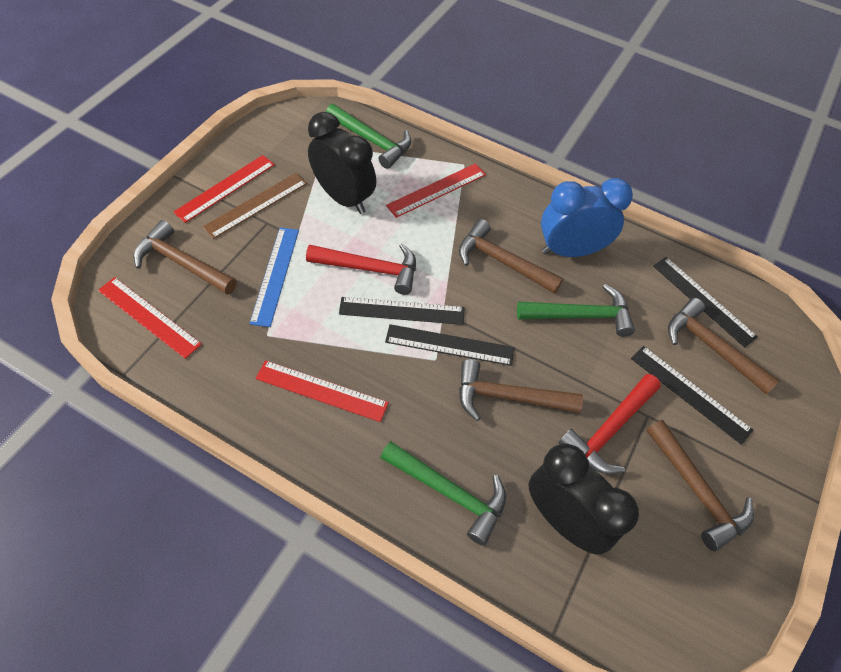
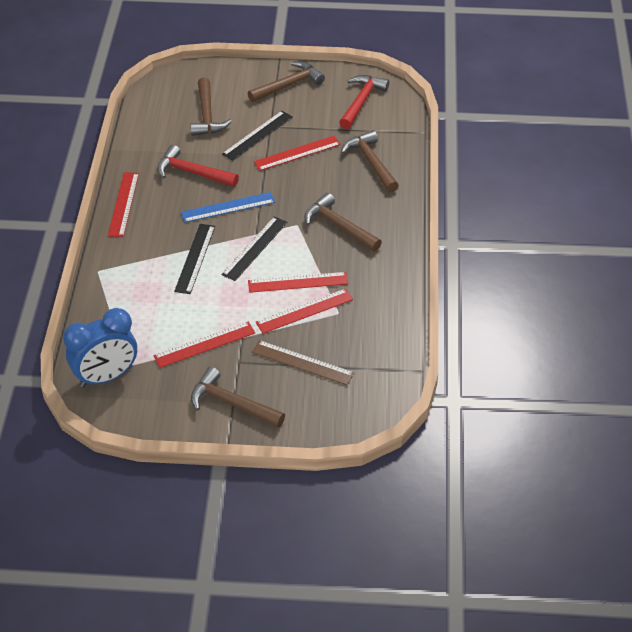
black clock: 2 -> 0
black ruler: 4 -> 3
green hammer: 3 -> 0
red ruler: 4 -> 5

